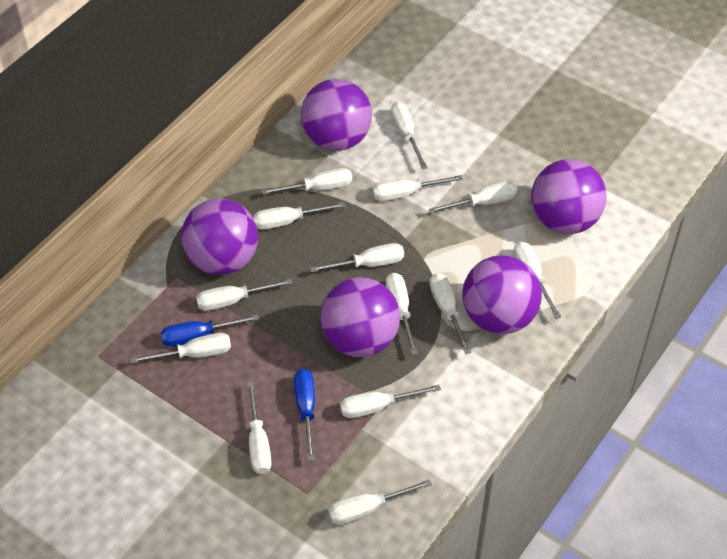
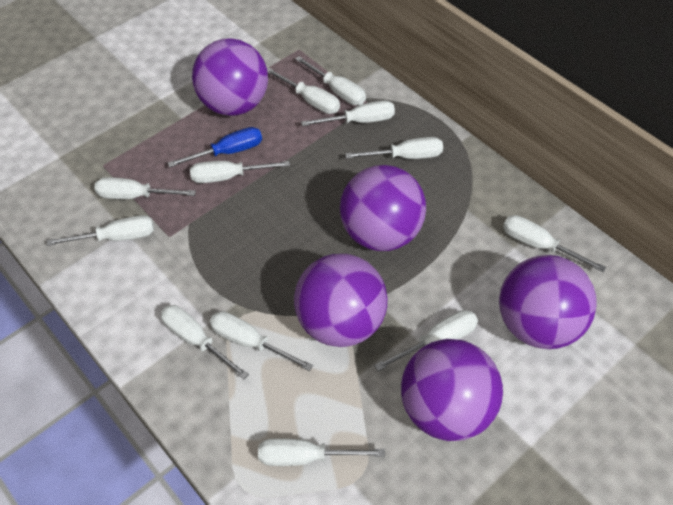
blue screwdriver: 2 -> 1
white screwdriver: 14 -> 12

